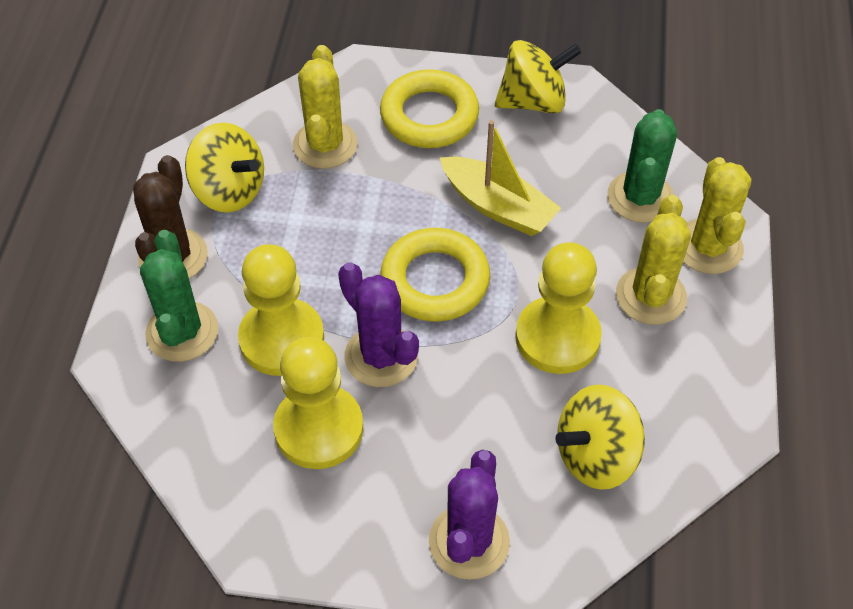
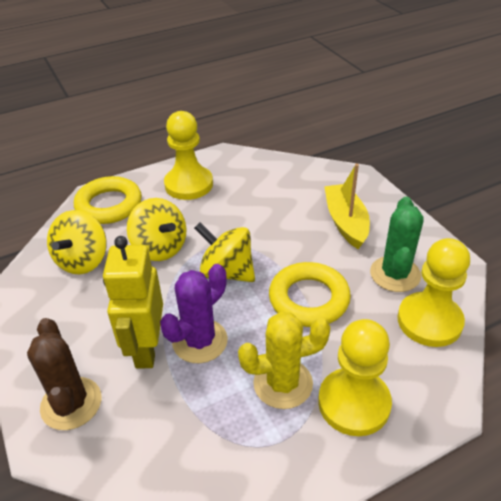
green cactus: 2 -> 1
purple cactus: 2 -> 1
yellow cactus: 3 -> 1
yellow robot: 0 -> 1

